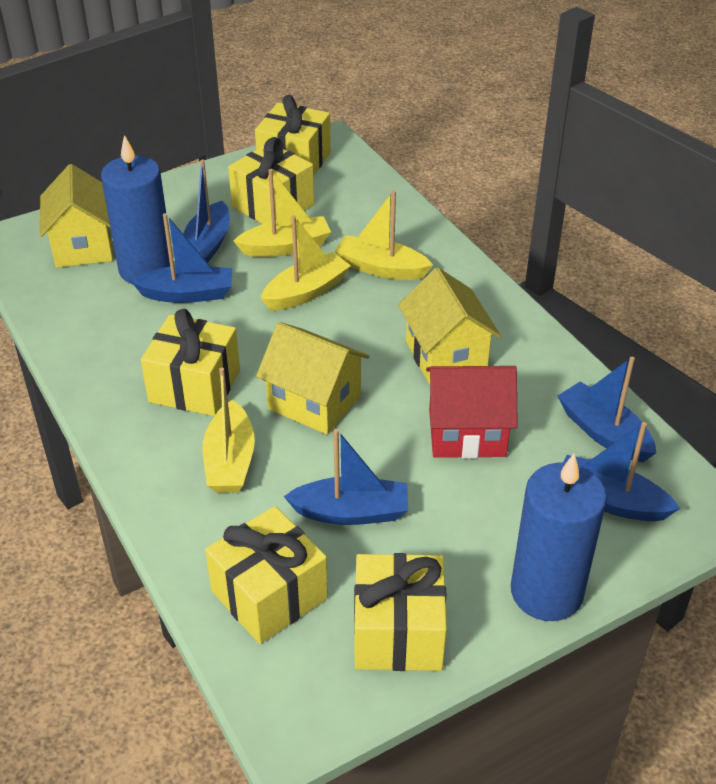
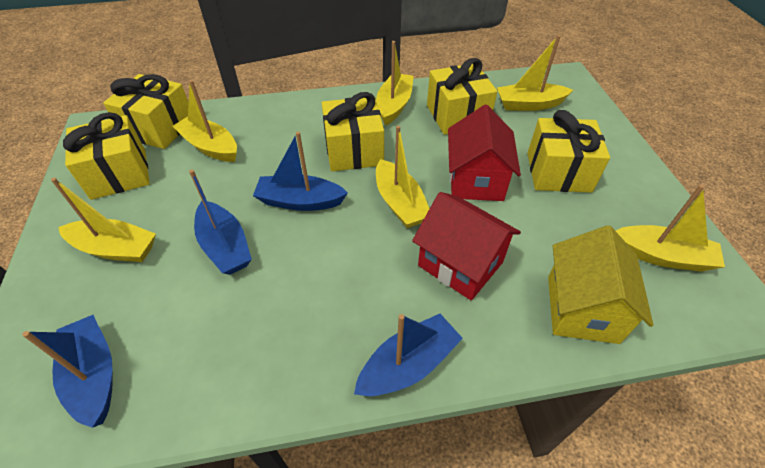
blue boat: 5 -> 4
blue candle: 2 -> 0
red house: 1 -> 2
yellow boat: 4 -> 6
yellow house: 3 -> 1

